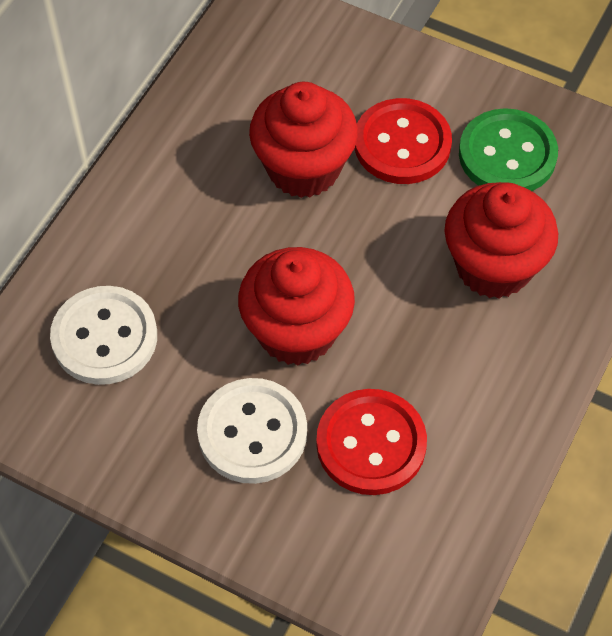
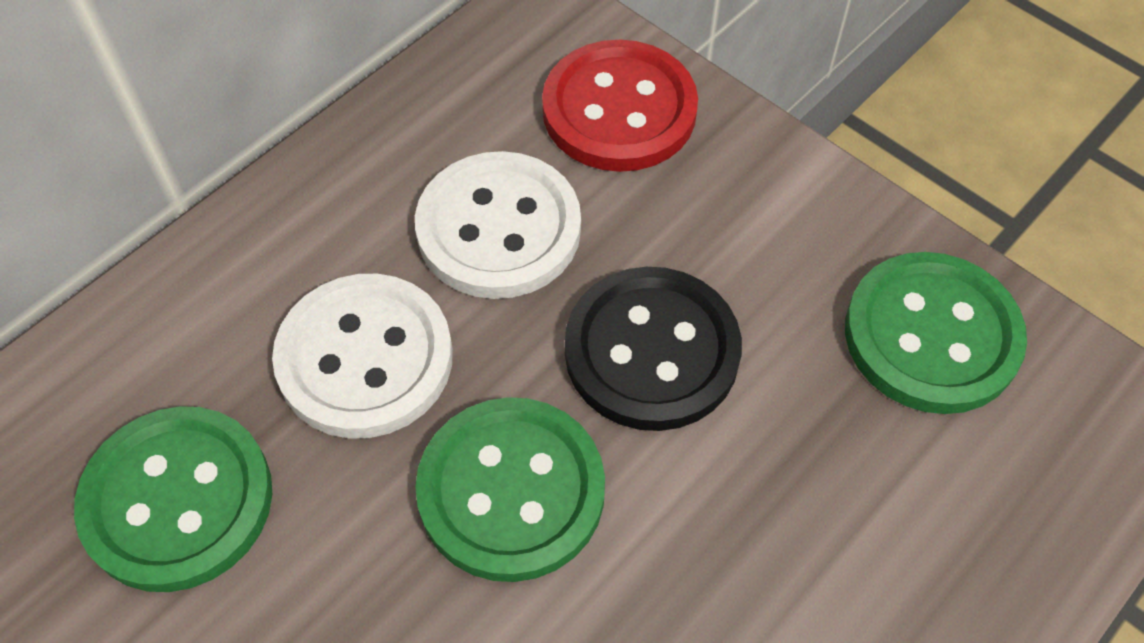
black button: 0 -> 1
green button: 1 -> 3
red button: 2 -> 1
red cupcake: 3 -> 0

